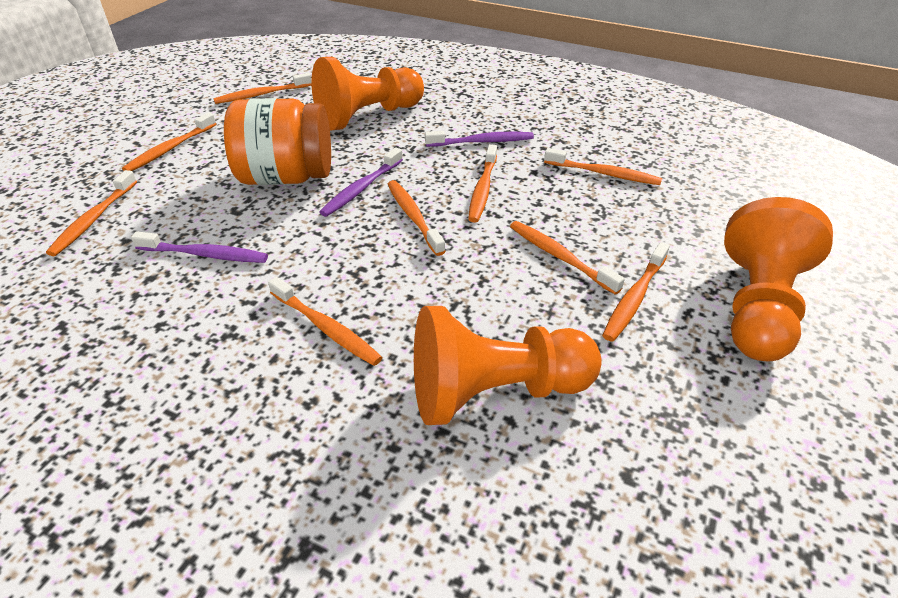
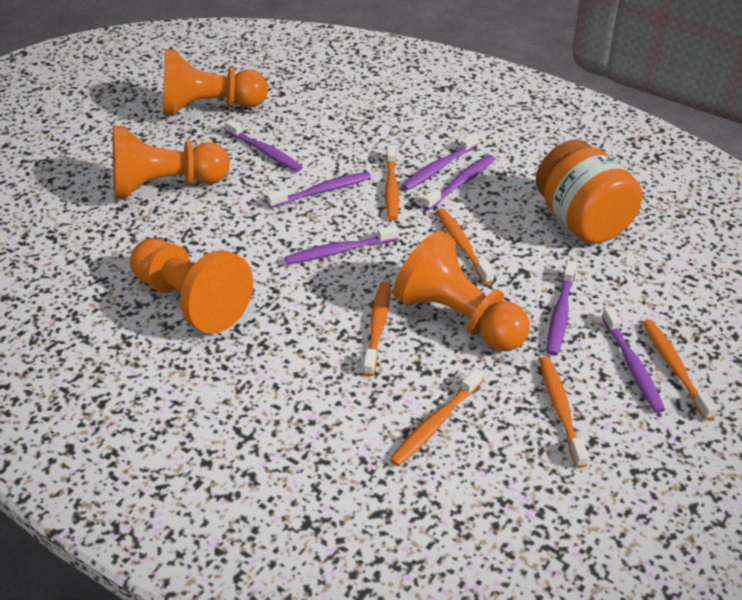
orange pawn: 3 -> 4
orange toothbrush: 9 -> 6
purple toothbrush: 3 -> 7

